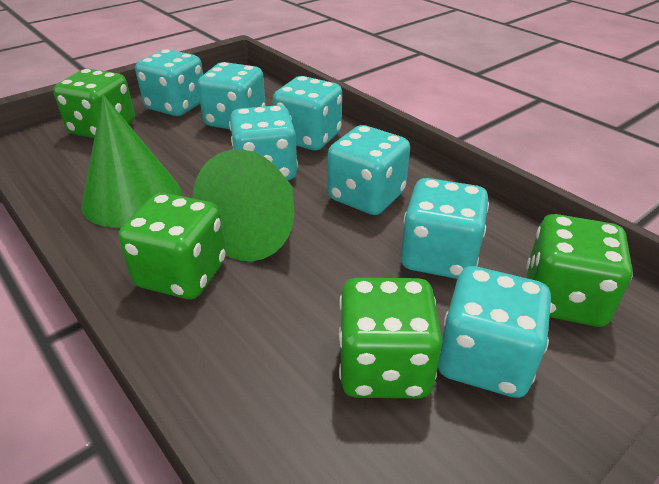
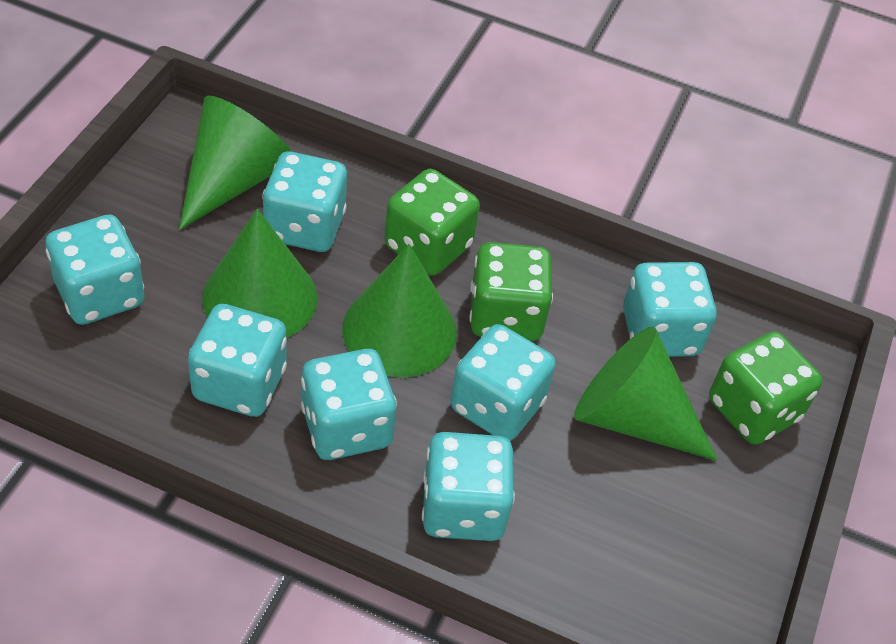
green cone: 2 -> 4
green dice: 4 -> 3

